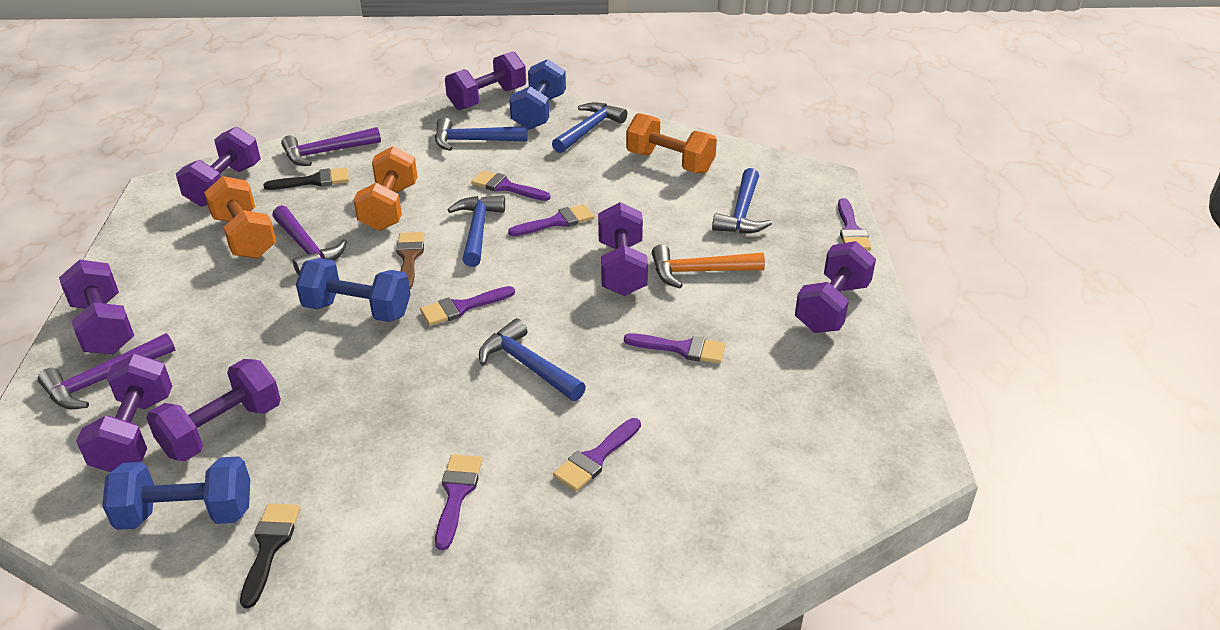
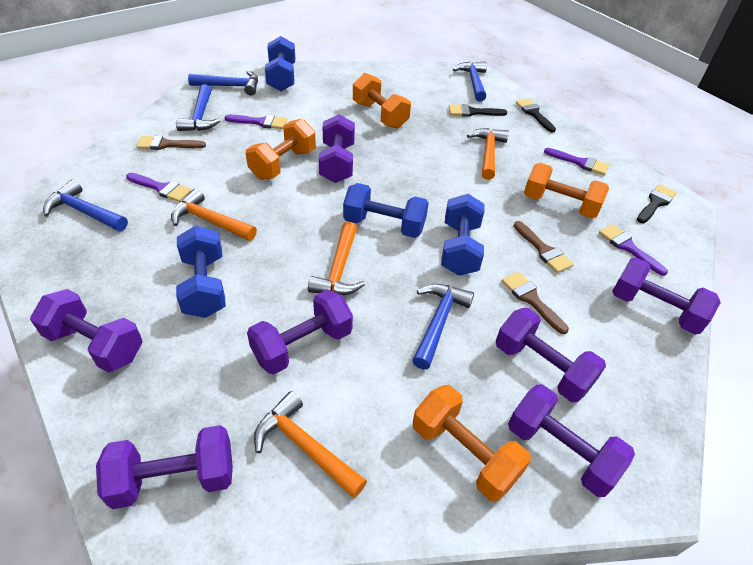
black brush: 2 -> 3
blue dumbbell: 3 -> 4
brown brush: 1 -> 3
orange dumbbell: 3 -> 4
orange hammer: 1 -> 4
purple brush: 7 -> 4
purple hammer: 3 -> 0

